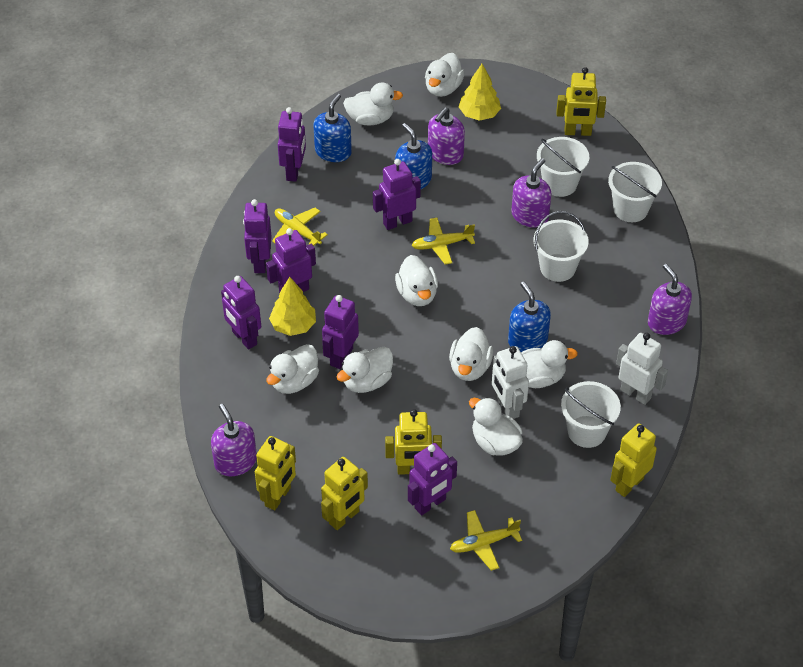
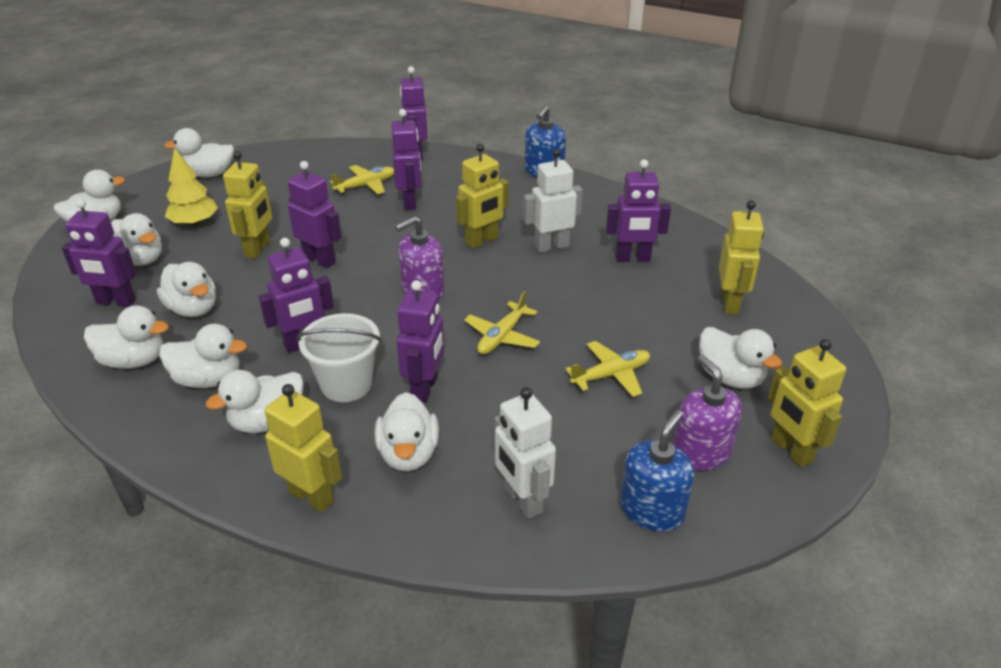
blue soap dispenser: 3 -> 2
purple soap dispenser: 4 -> 2
white bucket: 4 -> 1
white duck: 8 -> 9
yellow tree: 2 -> 1

